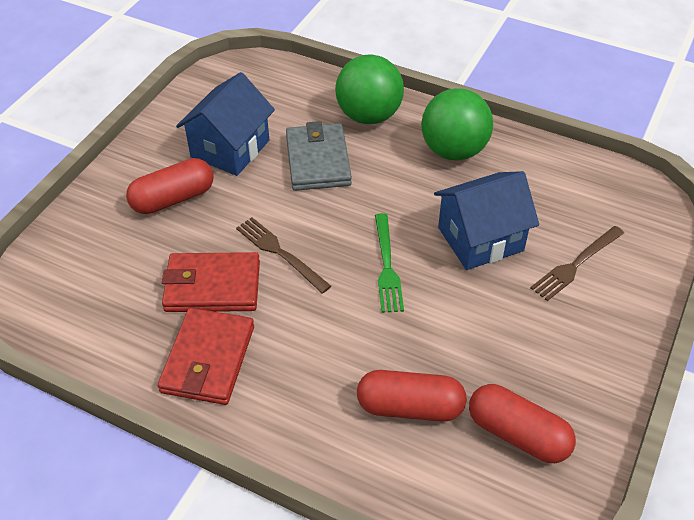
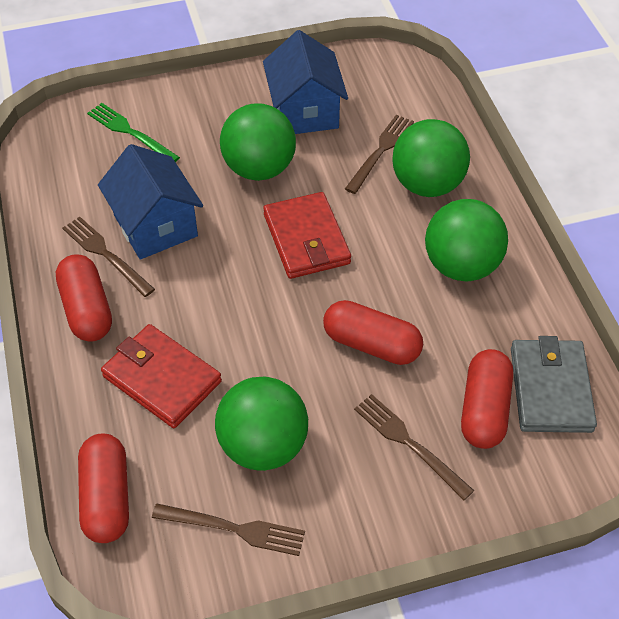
brown fork: 2 -> 4
green ball: 2 -> 4
red capsule: 3 -> 4

